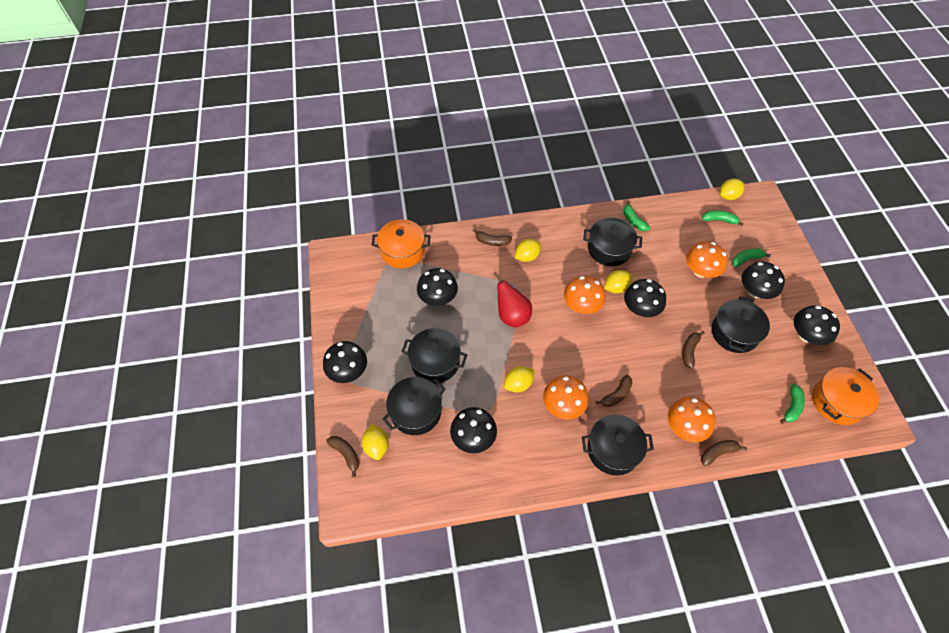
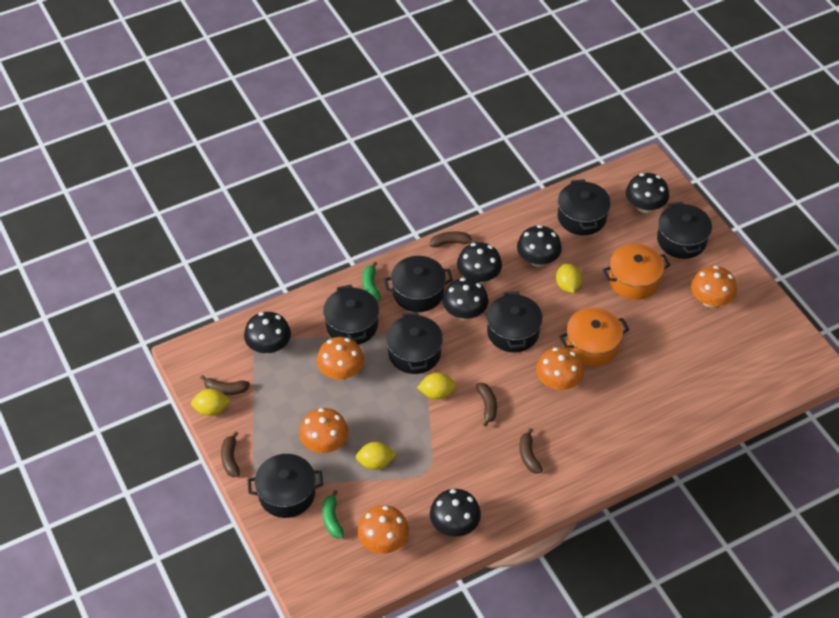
black pot: 5 -> 7
green banana: 4 -> 2
orange mushroom: 4 -> 5
red pear: 1 -> 0
yellow lemon: 5 -> 4

